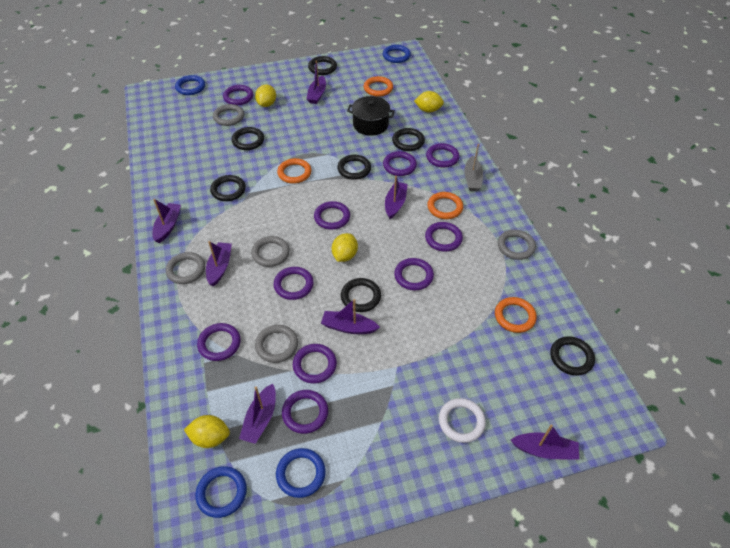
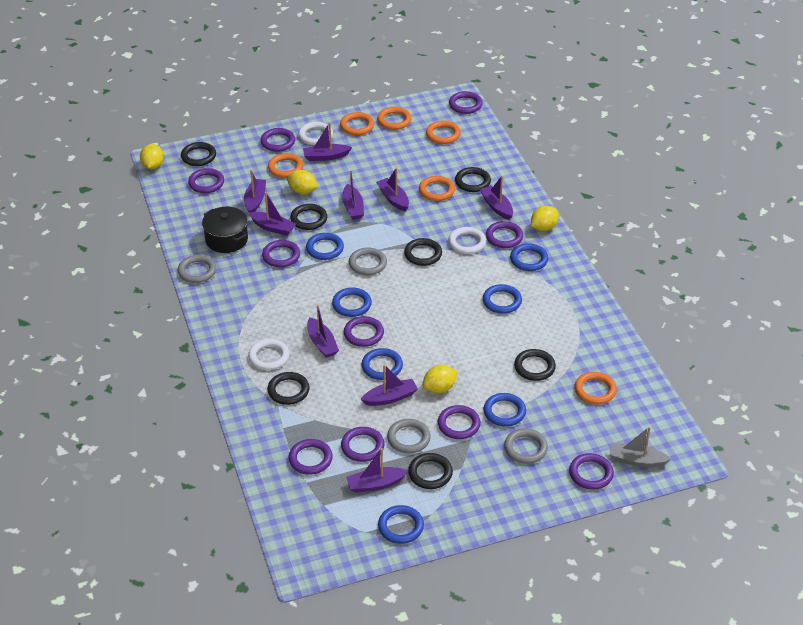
blue ring: 4 -> 7
grey ring: 5 -> 4
orange ring: 4 -> 6
purple boat: 7 -> 9
white ring: 1 -> 3

